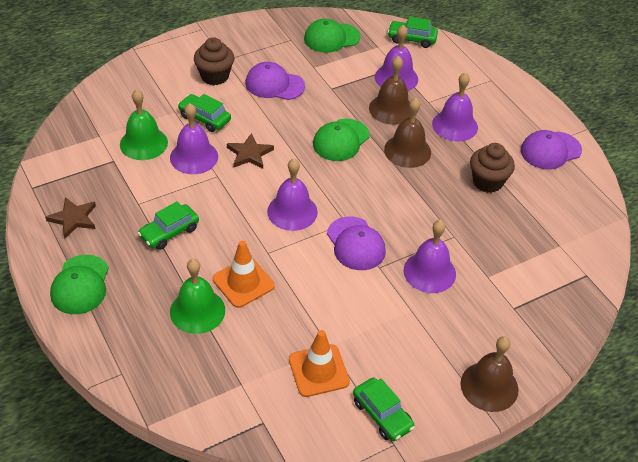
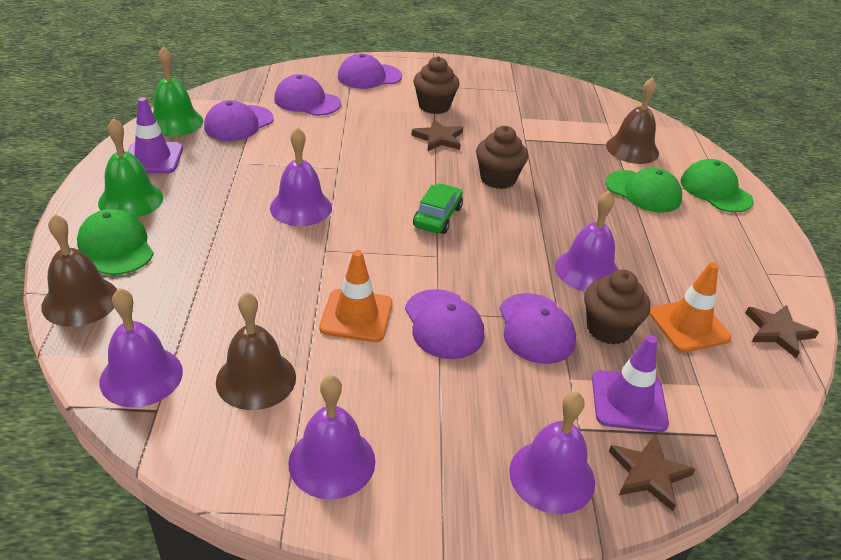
brown cupcake: 2 -> 3
brown star: 2 -> 3
green car: 4 -> 1
purple cap: 3 -> 5
purple traffic cone: 0 -> 2

